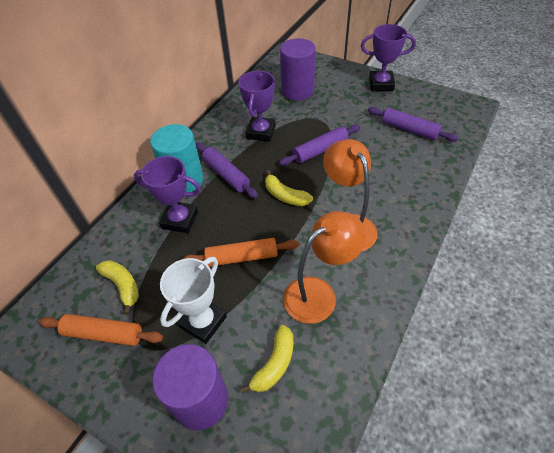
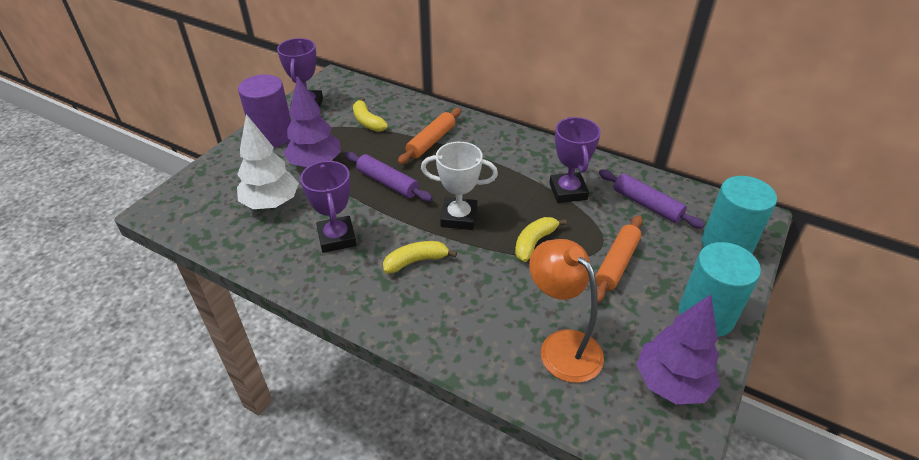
orange lamp: 2 -> 1
purple cylinder: 2 -> 1
purple rolling pin: 3 -> 2
purple tree: 0 -> 2
turquoise cylinder: 1 -> 2
white tree: 0 -> 1

